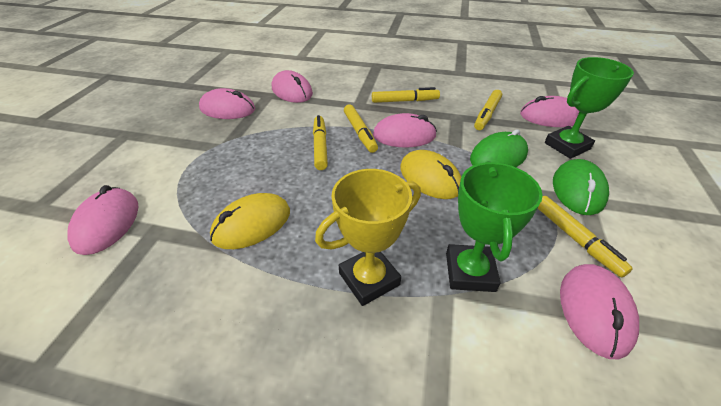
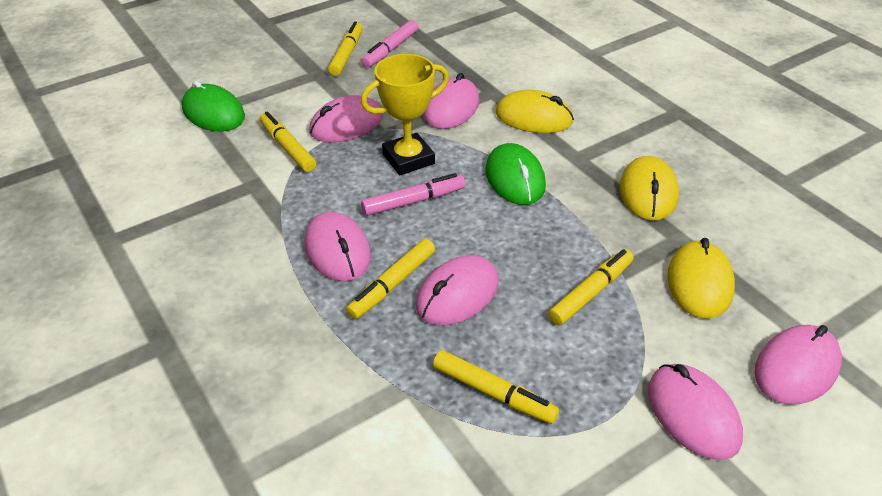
green trophy: 2 -> 0
pink marker: 0 -> 2
yellow mouse: 2 -> 3

